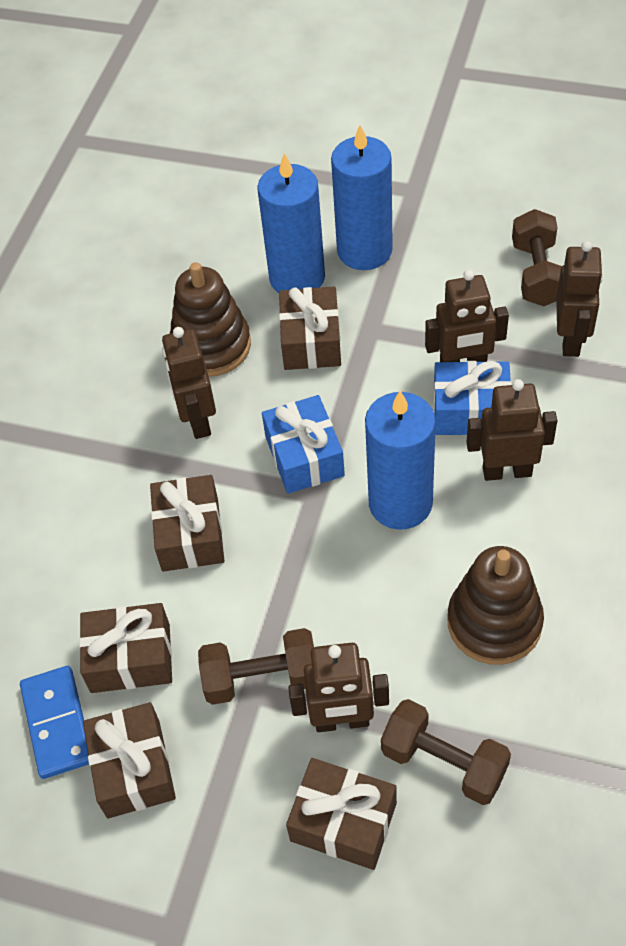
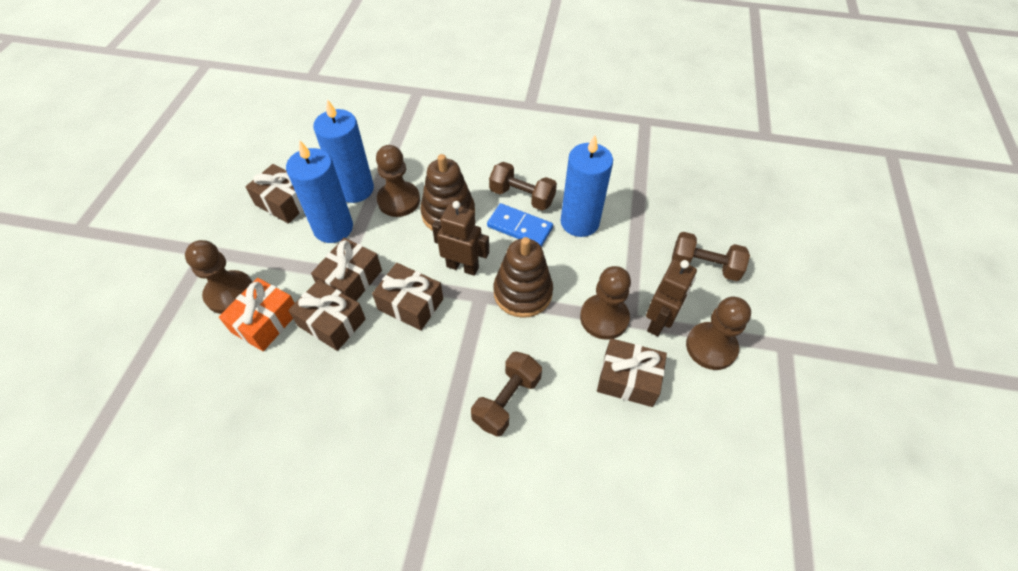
blue gift: 2 -> 0
brown pawn: 0 -> 4
brown robot: 5 -> 2
orange gift: 0 -> 1

